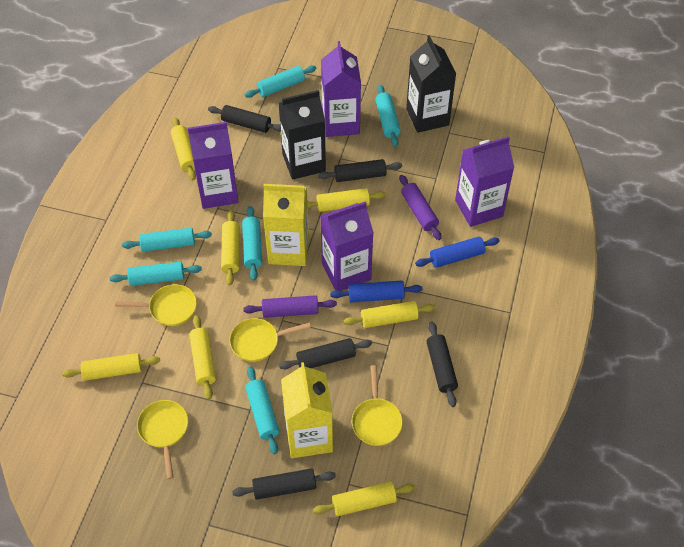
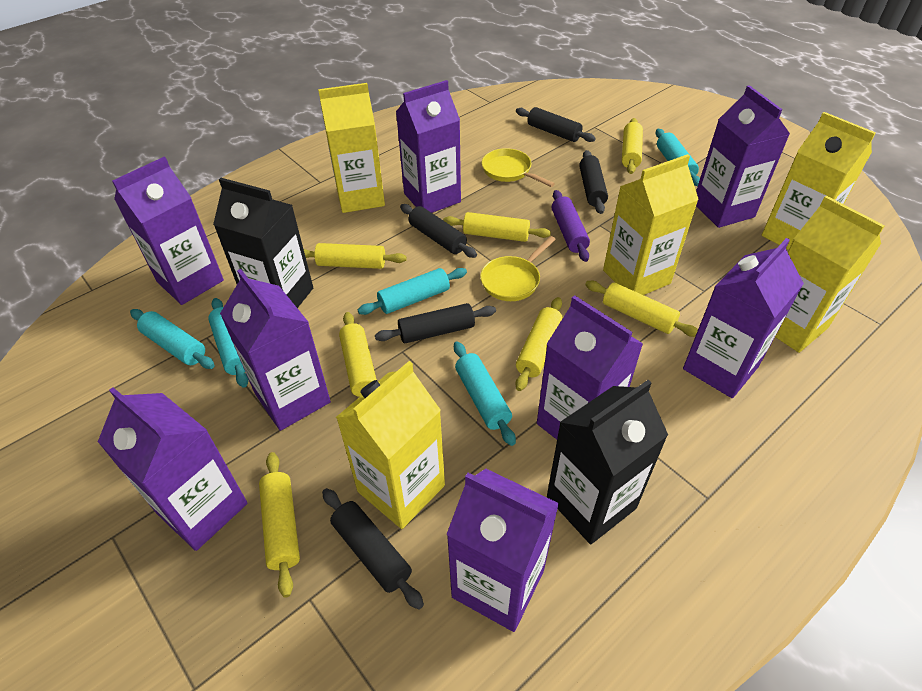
blue rolling pin: 2 -> 0
purple carton: 4 -> 8
purple rolling pin: 2 -> 1
turquoise rolling pin: 6 -> 5
yellow carton: 2 -> 5
yellow pan: 4 -> 2

